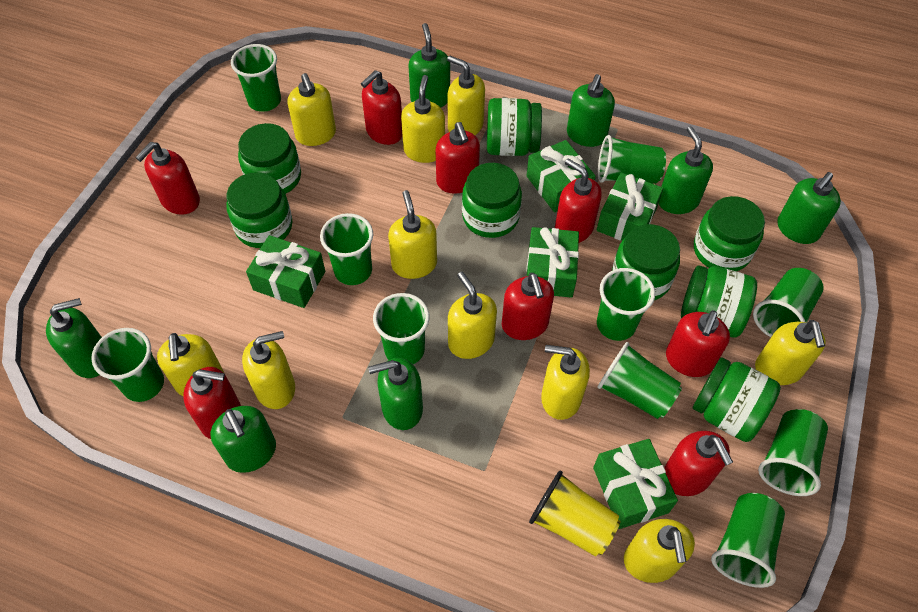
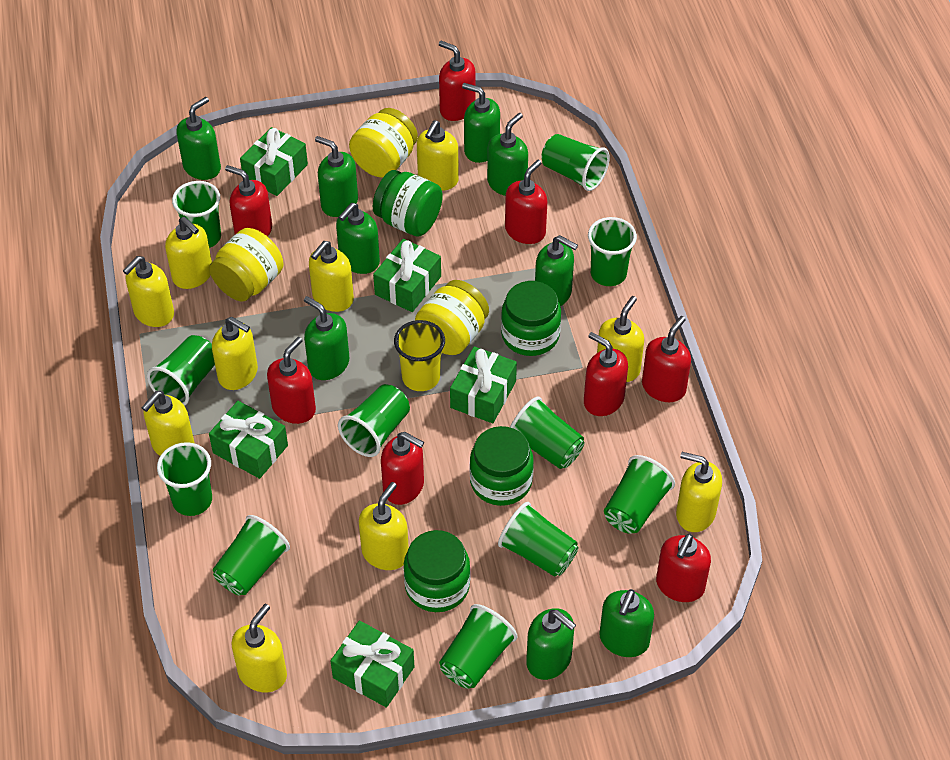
green cup: 10 -> 11
green jar: 8 -> 4
green soap dispenser: 7 -> 9
yellow jar: 0 -> 3

